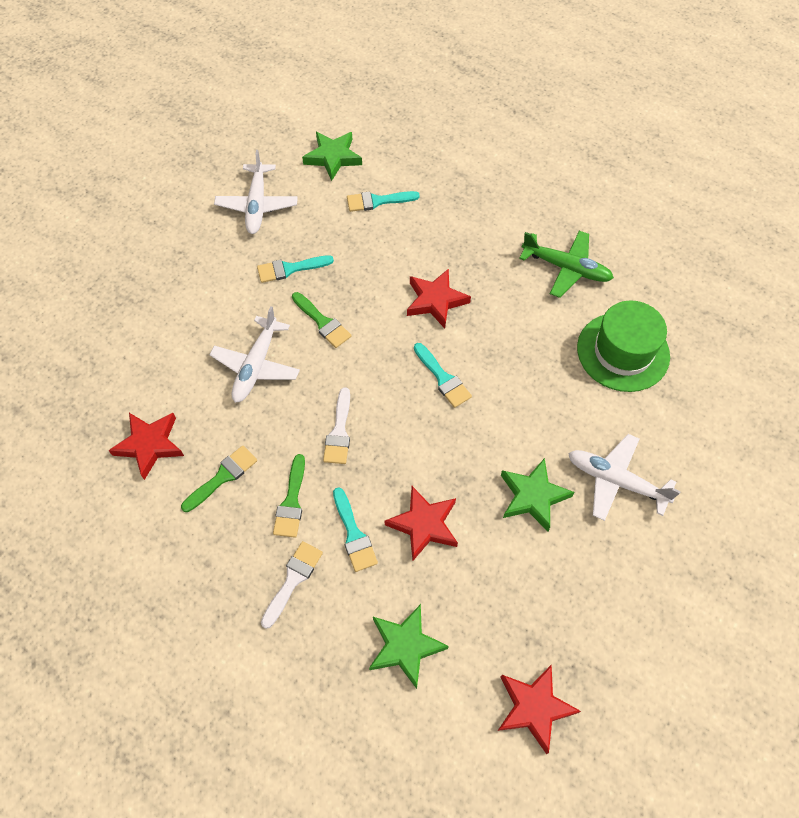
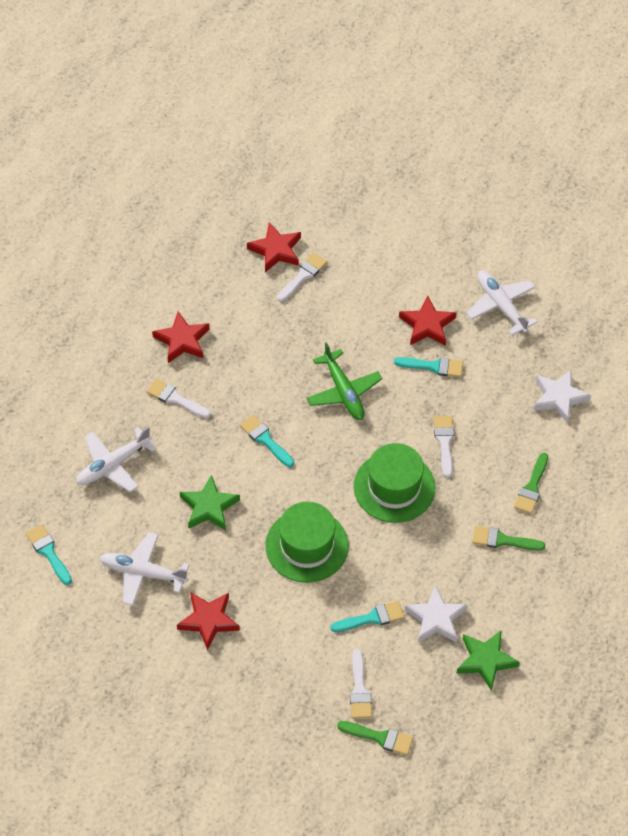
green hat: 1 -> 2
green star: 3 -> 2
white brush: 2 -> 4
white star: 0 -> 2

